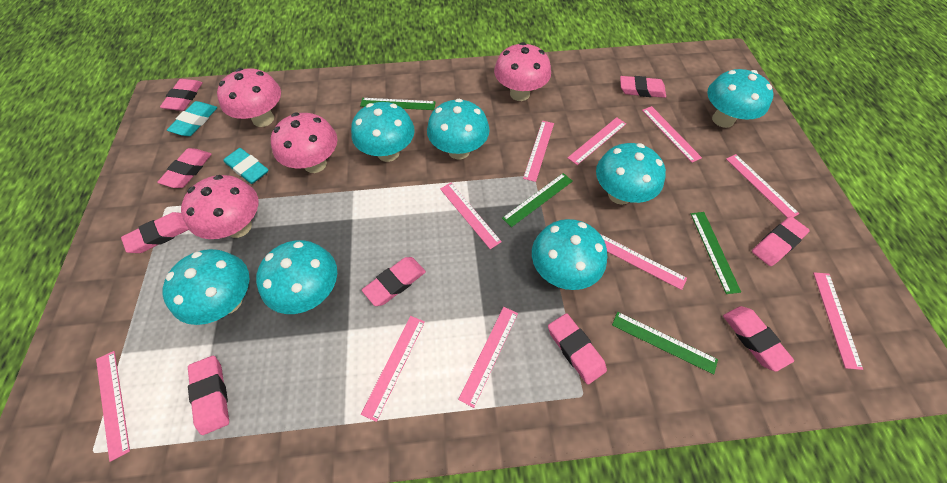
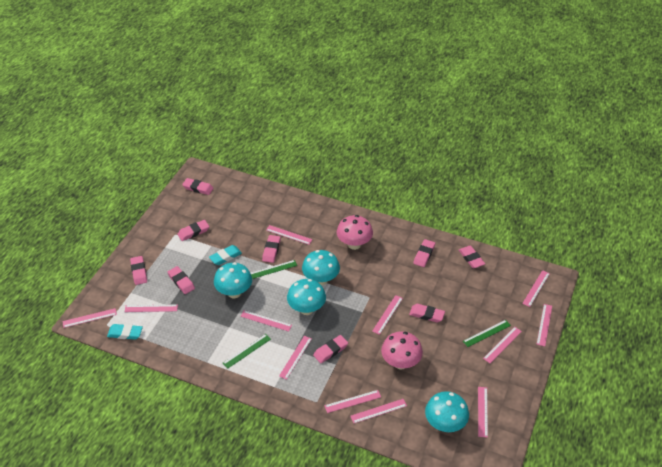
green ruler: 4 -> 3
pink mushroom: 4 -> 2
pink ruler: 10 -> 12
turquoise mushroom: 7 -> 4

